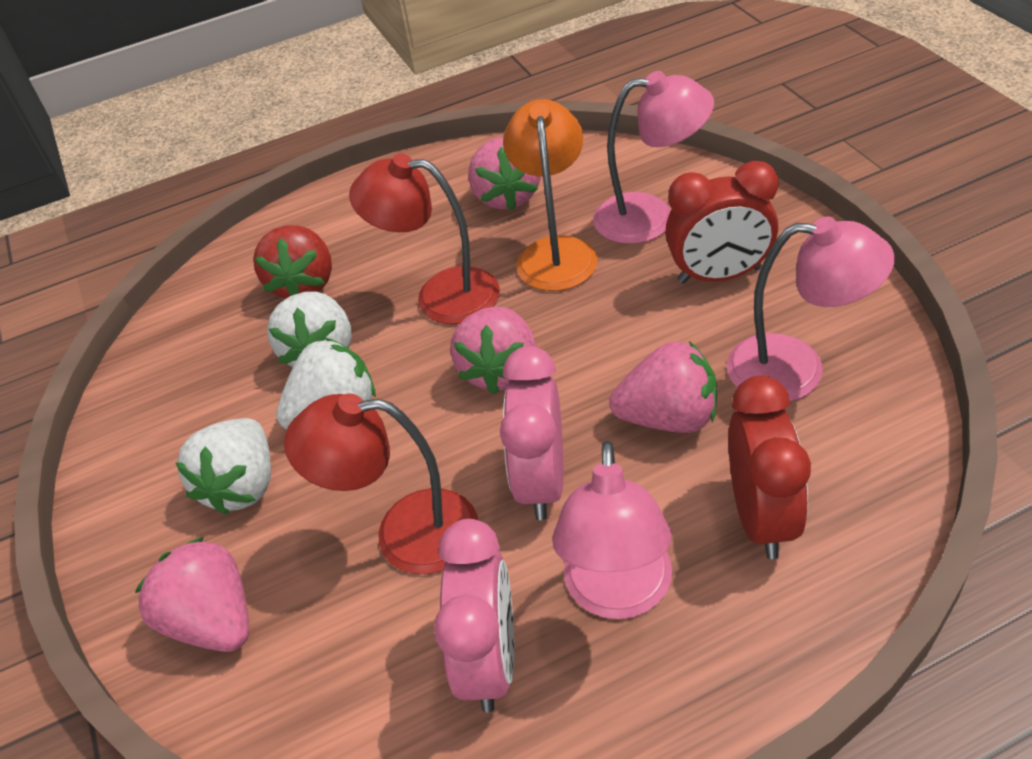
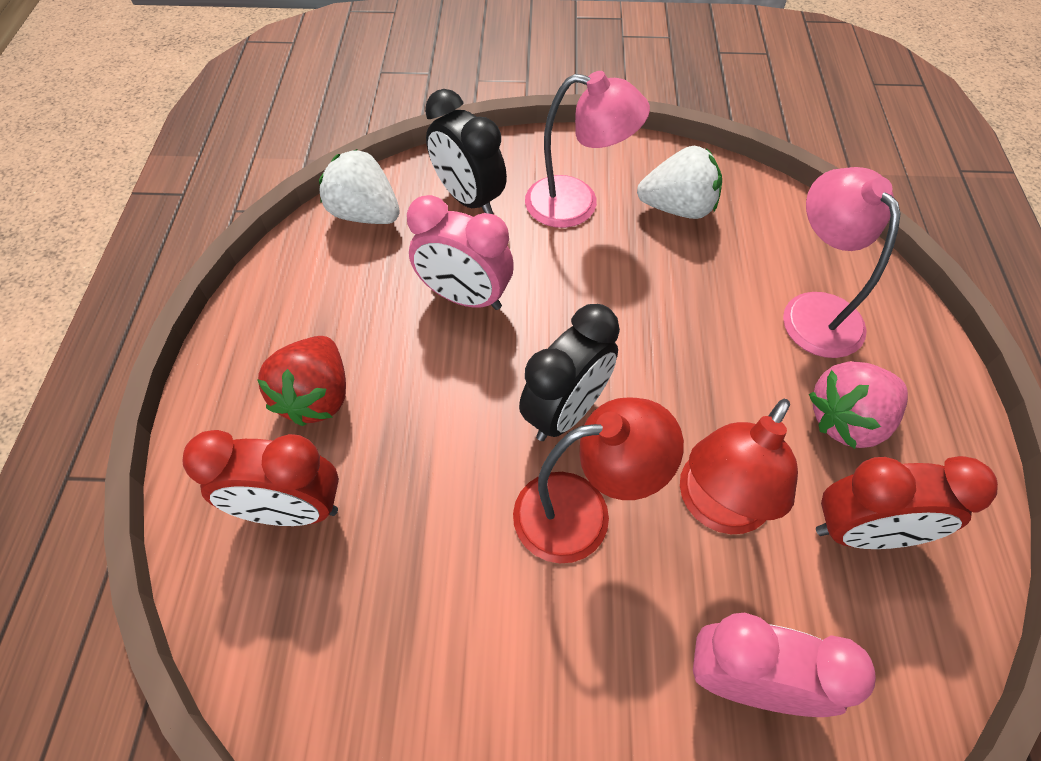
black clock: 0 -> 2
orange lamp: 1 -> 0
pink lamp: 3 -> 2
pink strawberry: 4 -> 1
white strawberry: 3 -> 2

